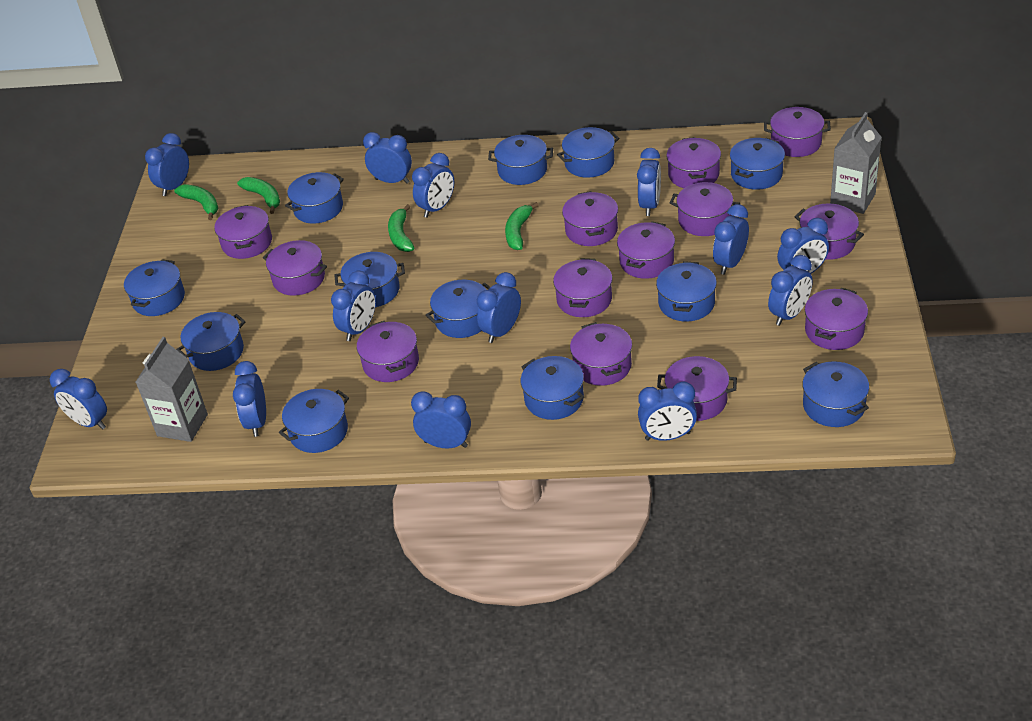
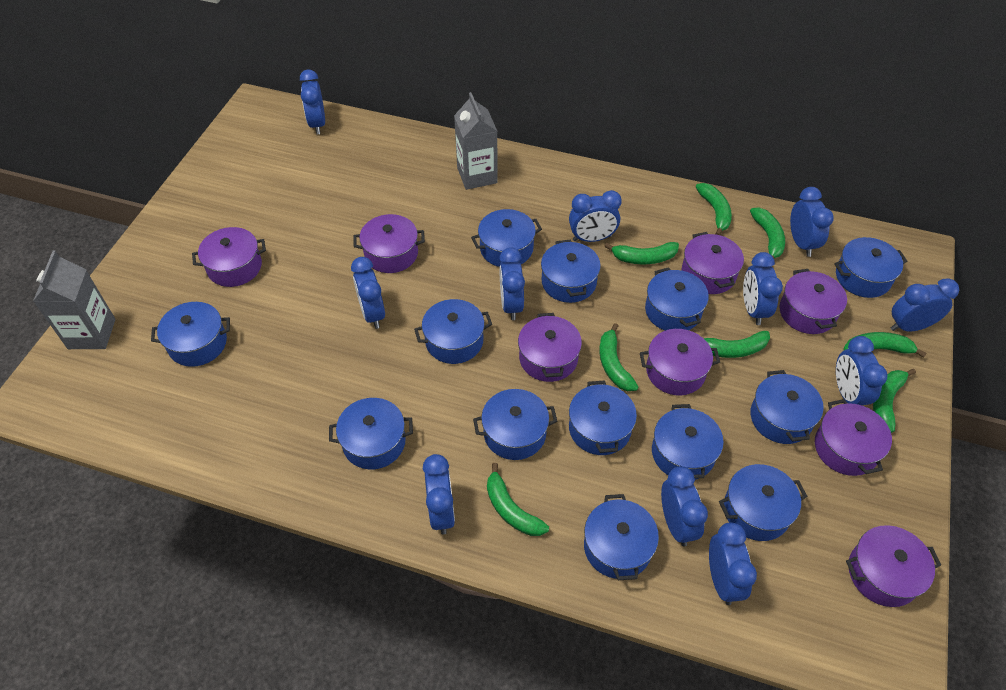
blue clock: 13 -> 11
blue pot: 12 -> 13
green banana: 4 -> 8
purple pot: 13 -> 8

